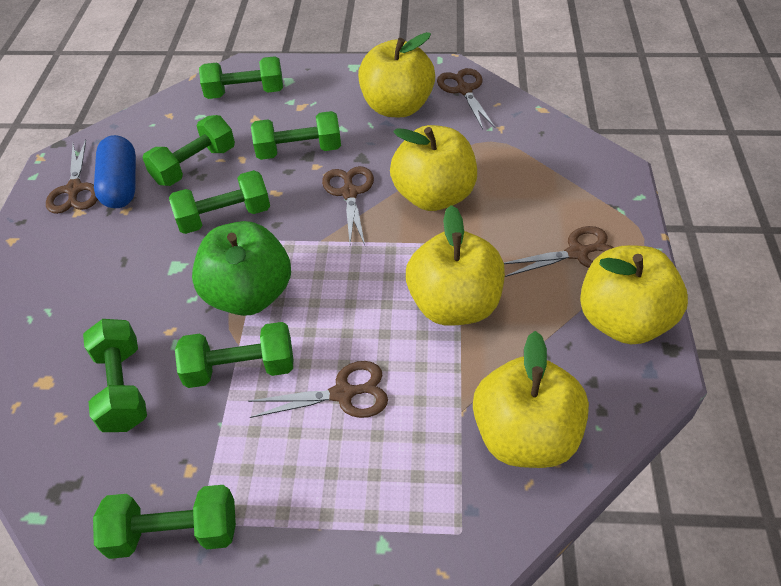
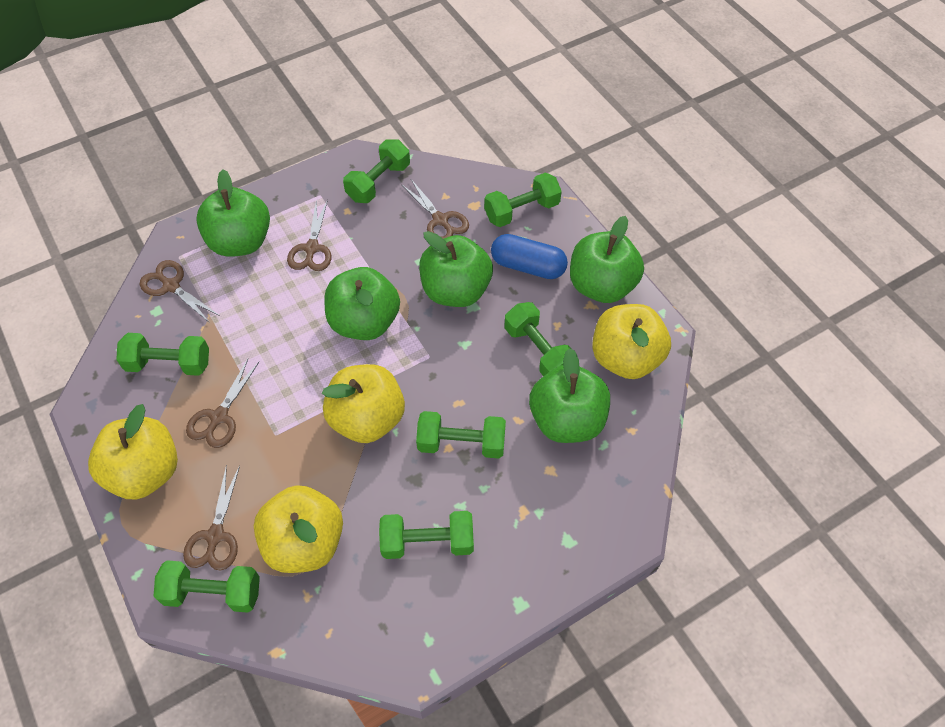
green apple: 1 -> 5
yellow apple: 5 -> 4

